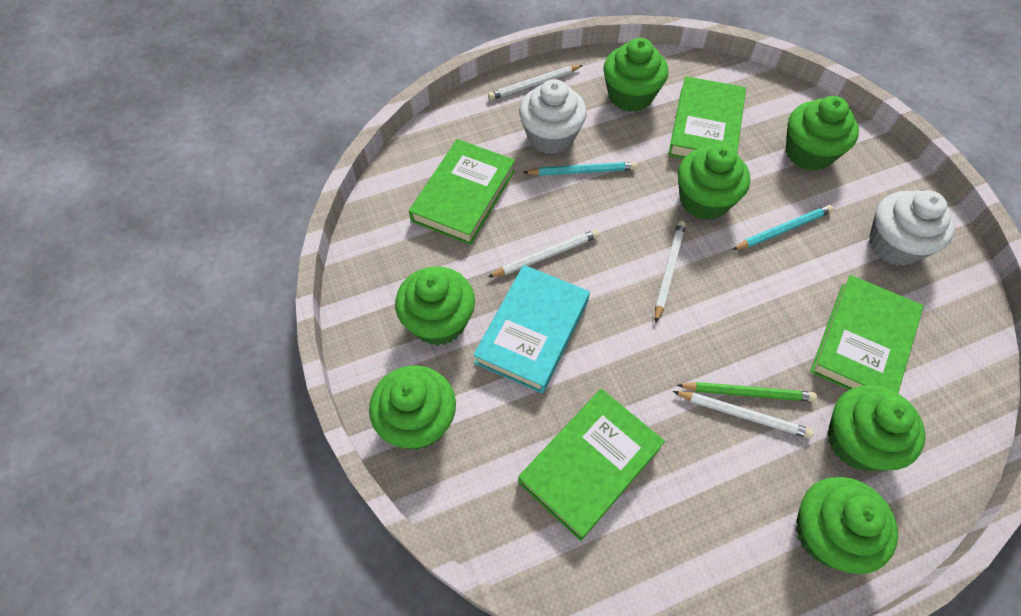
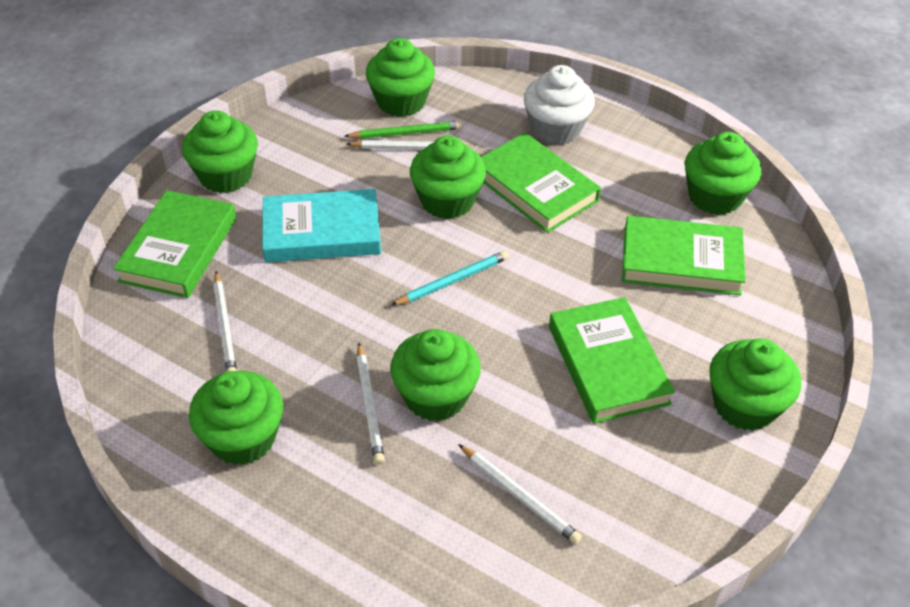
turquoise pencil: 2 -> 1
white cupcake: 2 -> 1

